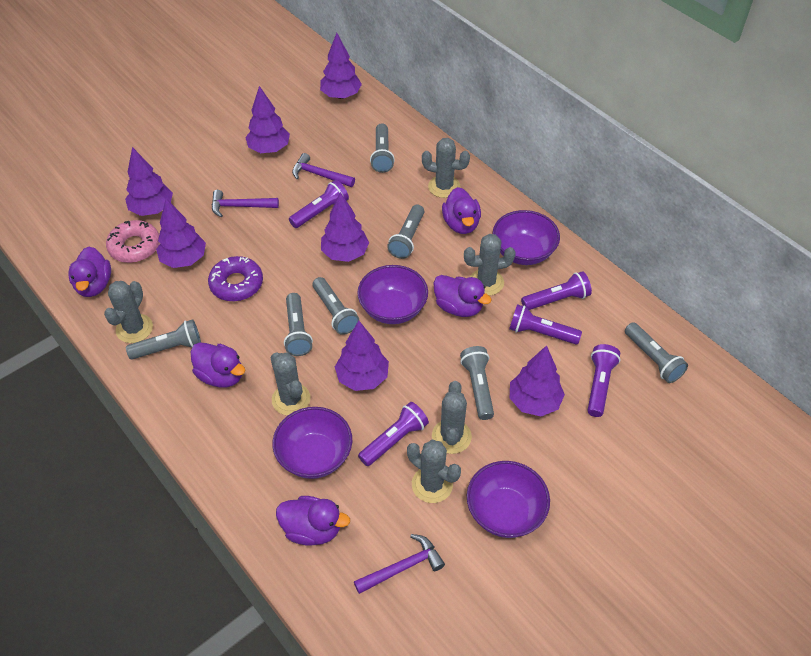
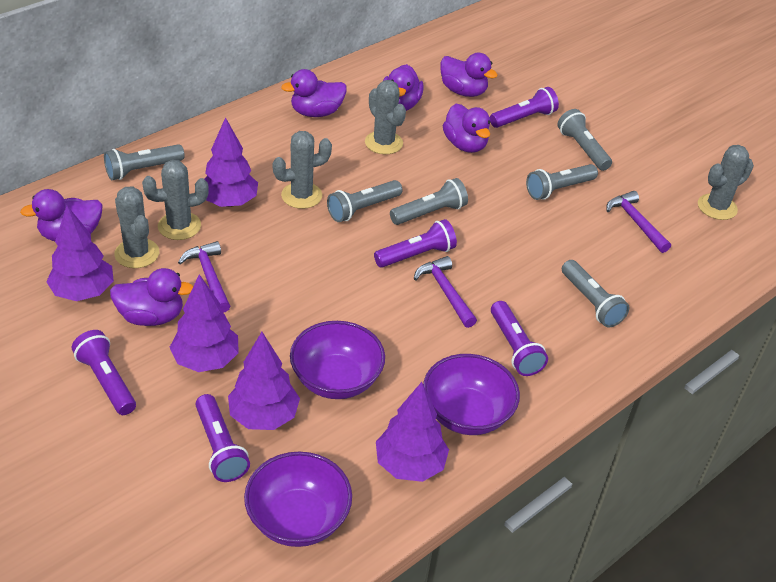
grey cactus: 6 -> 5
grey flashlight: 7 -> 6
pink donut: 1 -> 0
purple bowl: 4 -> 3
purple donut: 1 -> 0
purple duck: 5 -> 6
purple tree: 7 -> 5

